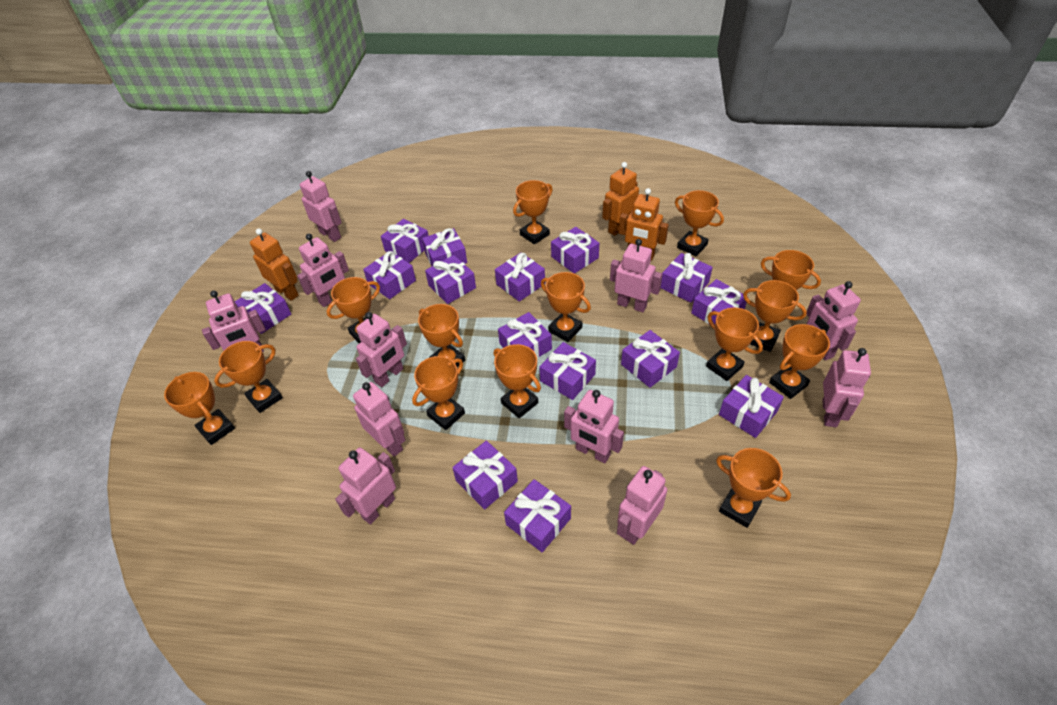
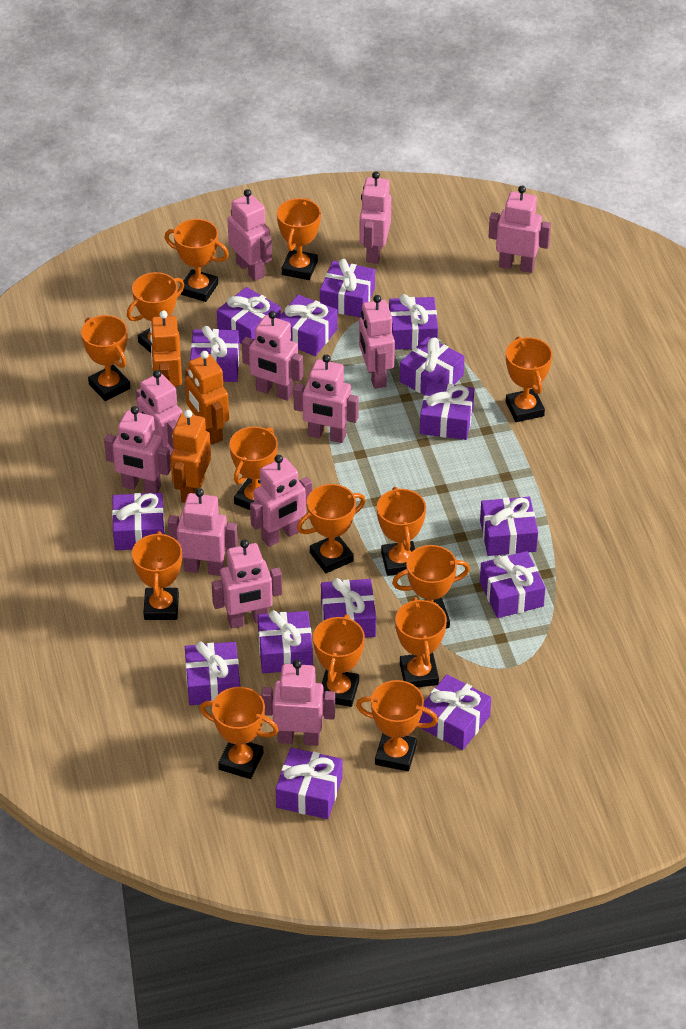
pink robot: 11 -> 12

